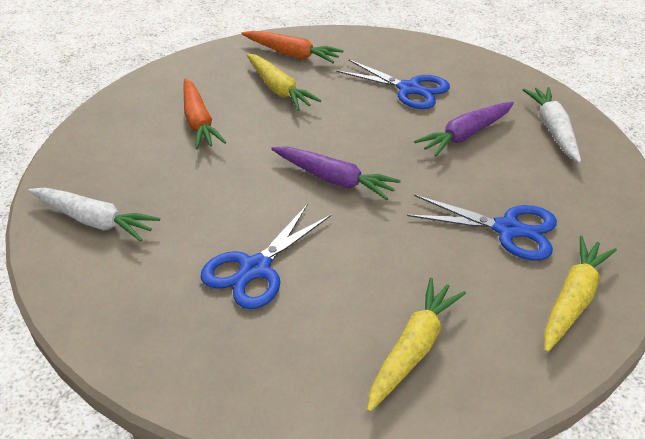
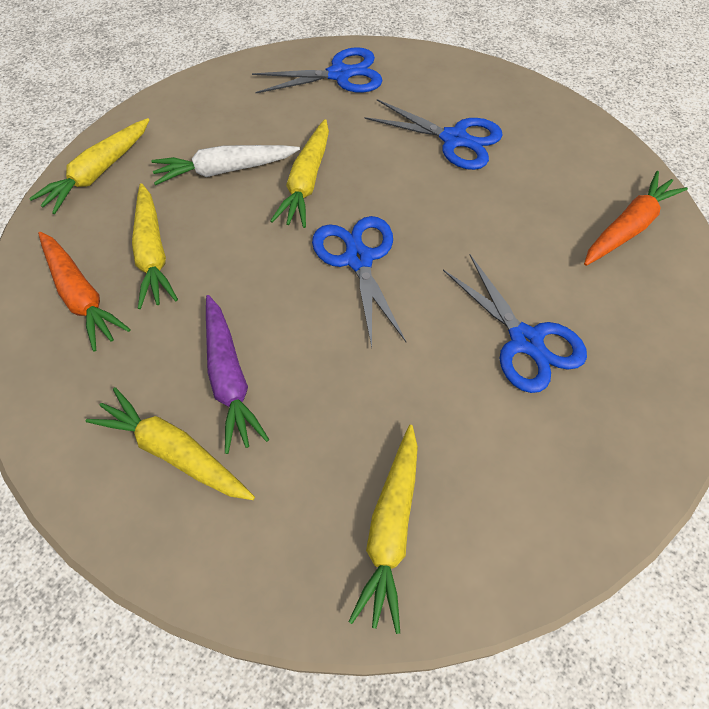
blue scissors: 3 -> 4
purple carrot: 2 -> 1
white carrot: 2 -> 1
yellow carrot: 3 -> 5

